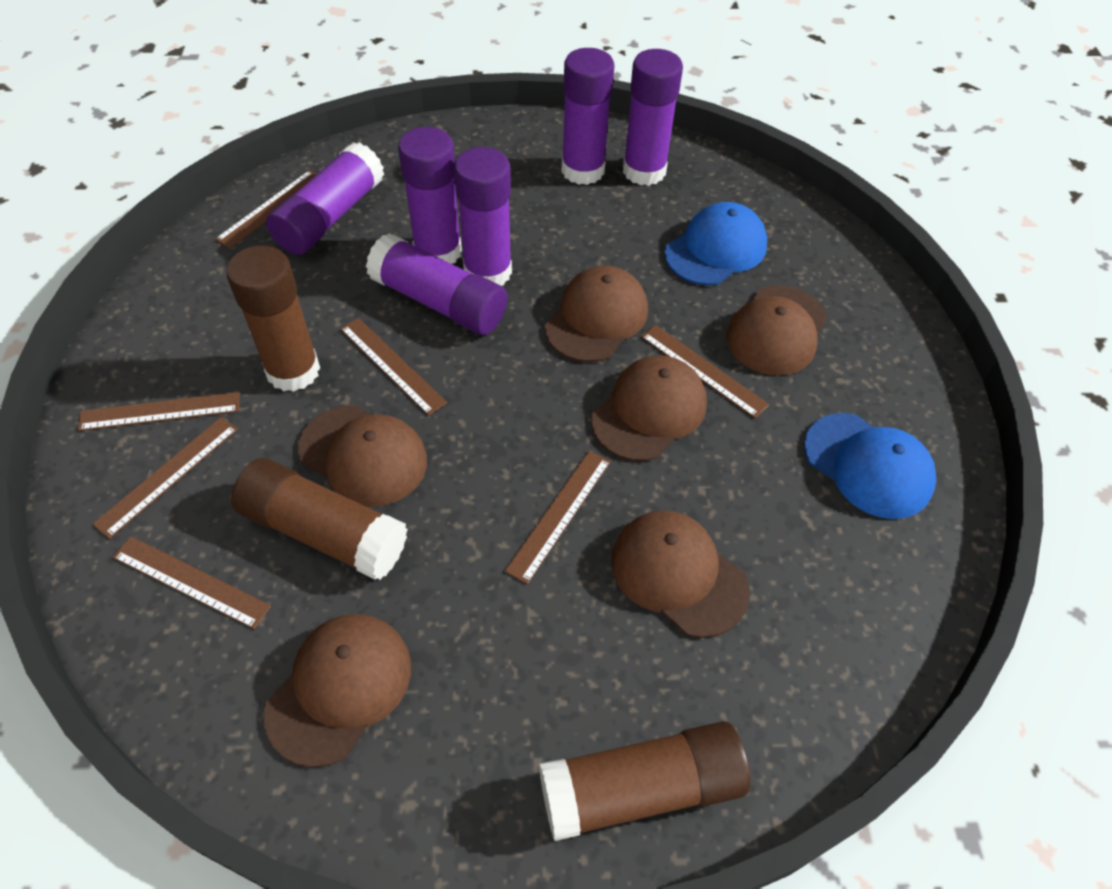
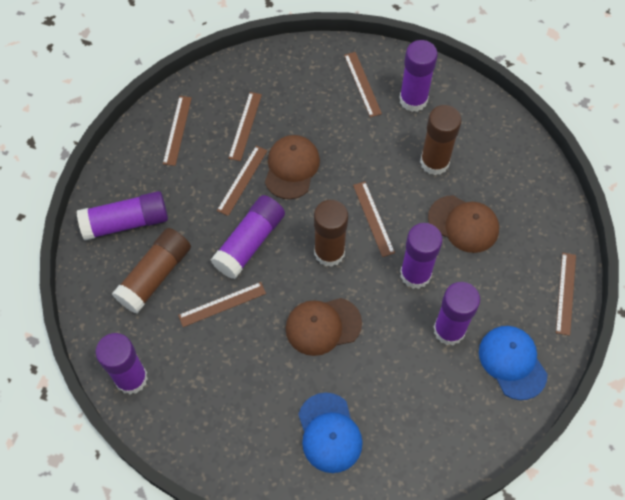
brown cap: 6 -> 3

